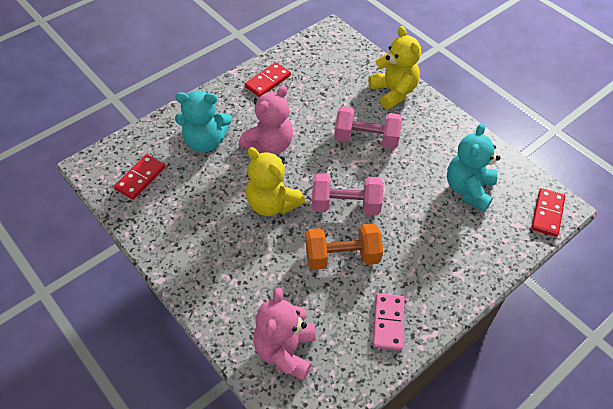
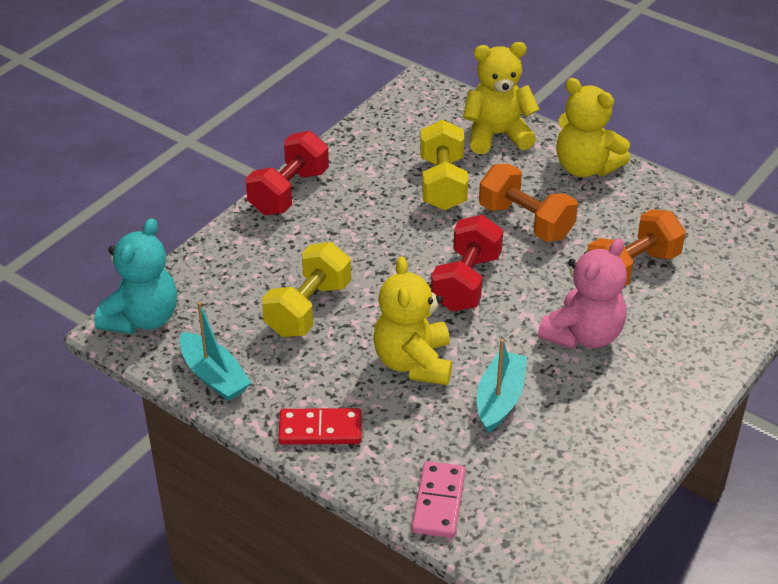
orange dumbbell: 1 -> 2
pink dumbbell: 2 -> 0
pink teddy bear: 2 -> 1
red domino: 3 -> 1
red dumbbell: 0 -> 2
turquoise boat: 0 -> 2
turquoise teddy bear: 2 -> 1
yellow dumbbell: 0 -> 2
yellow teddy bear: 2 -> 3

